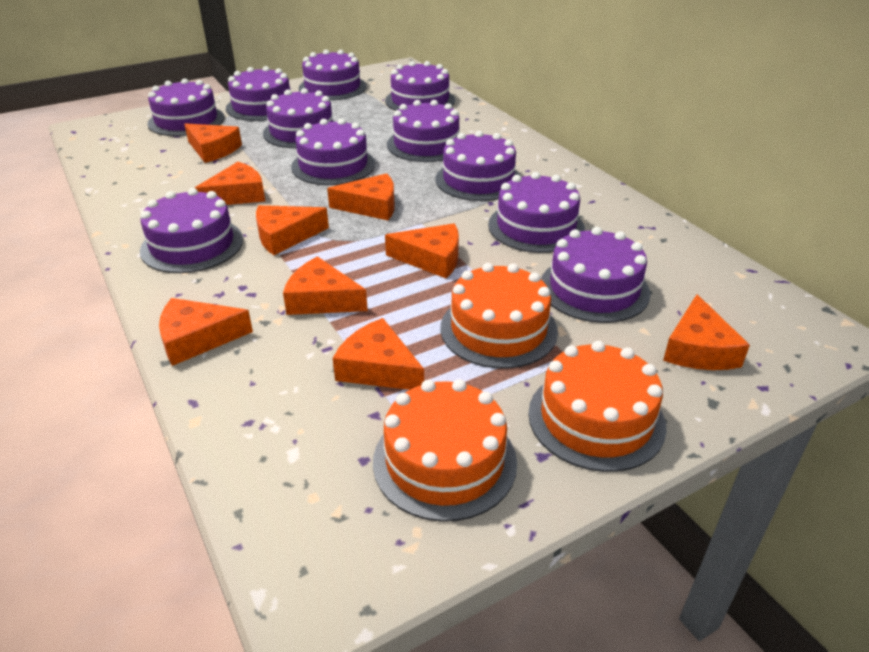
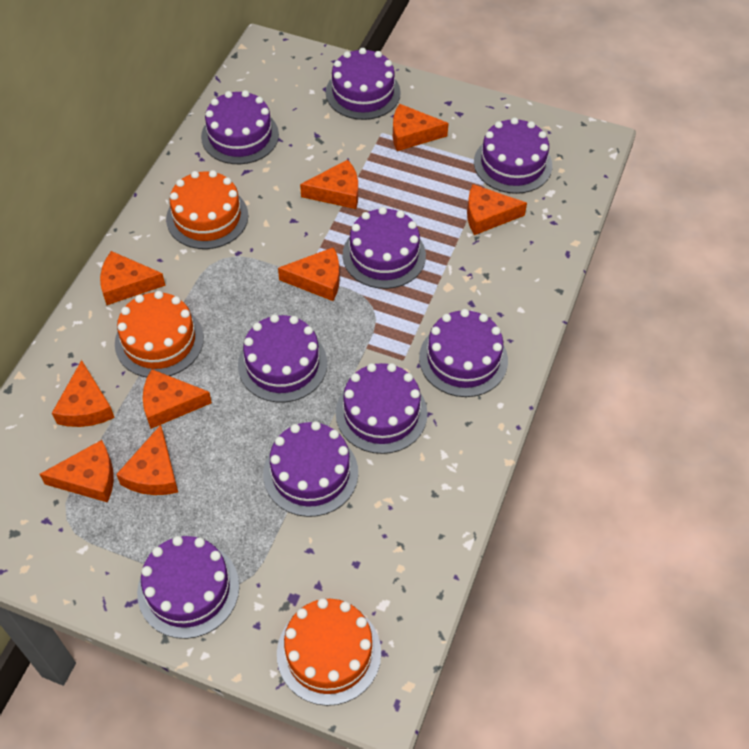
purple cake: 11 -> 9

